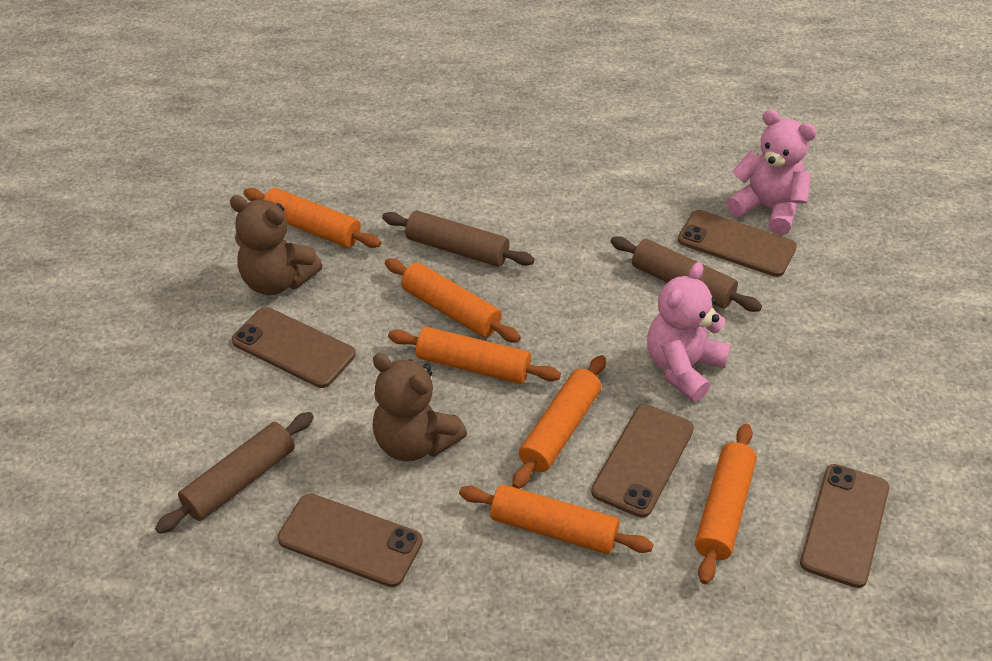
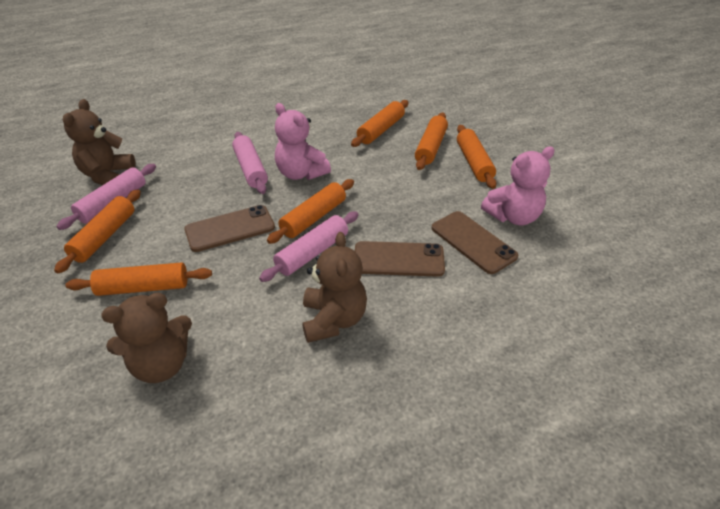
brown phone: 5 -> 3
brown rolling pin: 3 -> 0
brown teddy bear: 2 -> 3
pink rolling pin: 0 -> 3

